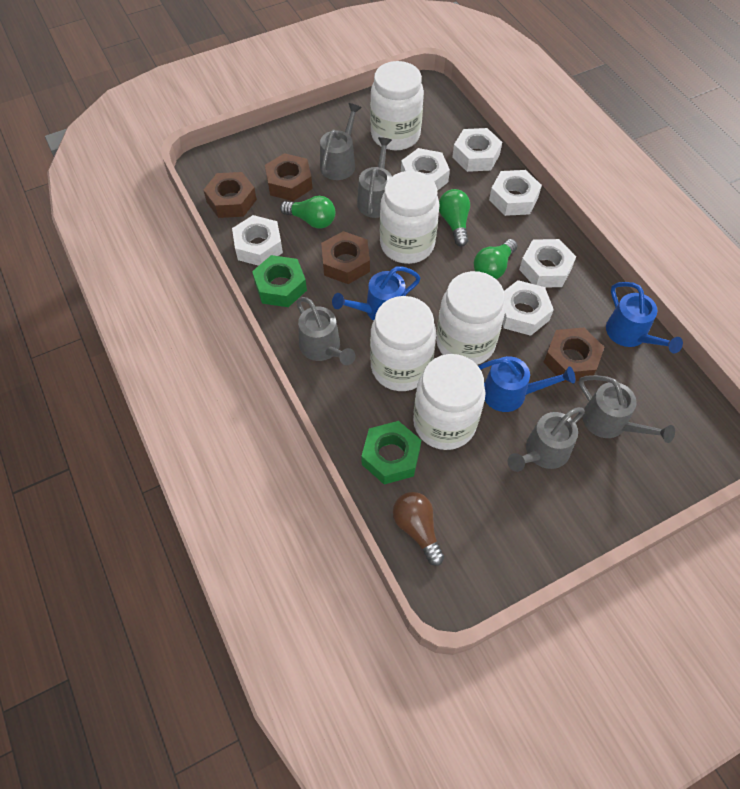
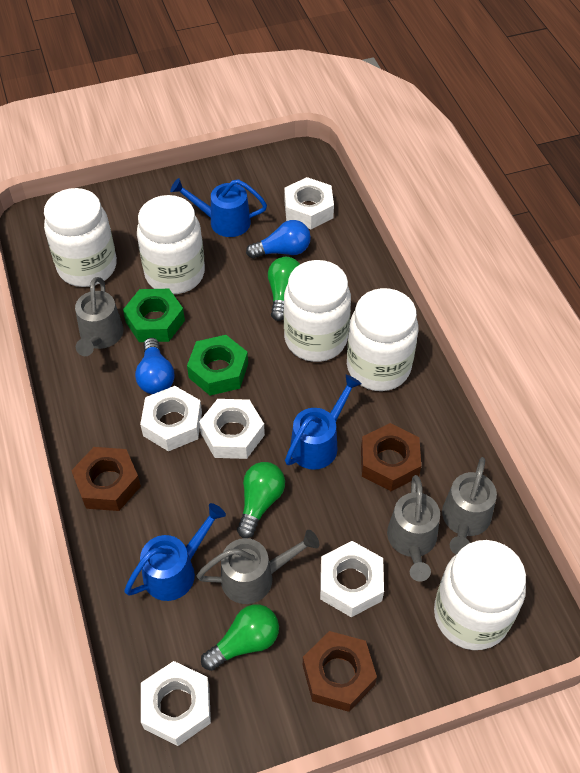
blue light bulb: 0 -> 2
brown light bulb: 1 -> 0
brown nut: 4 -> 3
grey watering can: 5 -> 4
white nut: 6 -> 5

